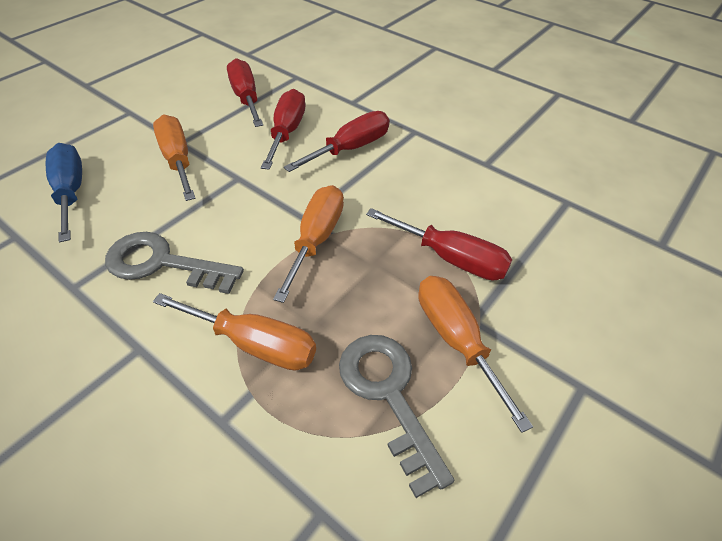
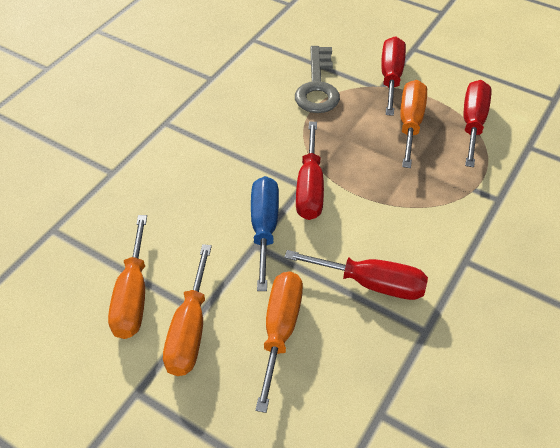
grey key: 2 -> 1

